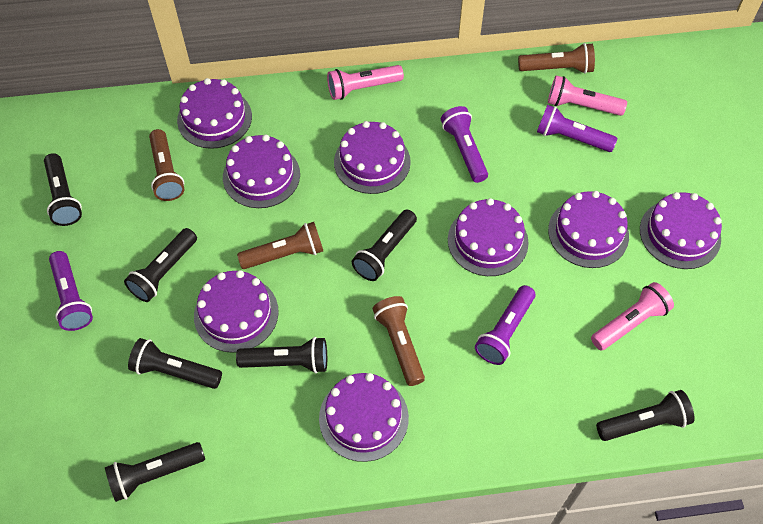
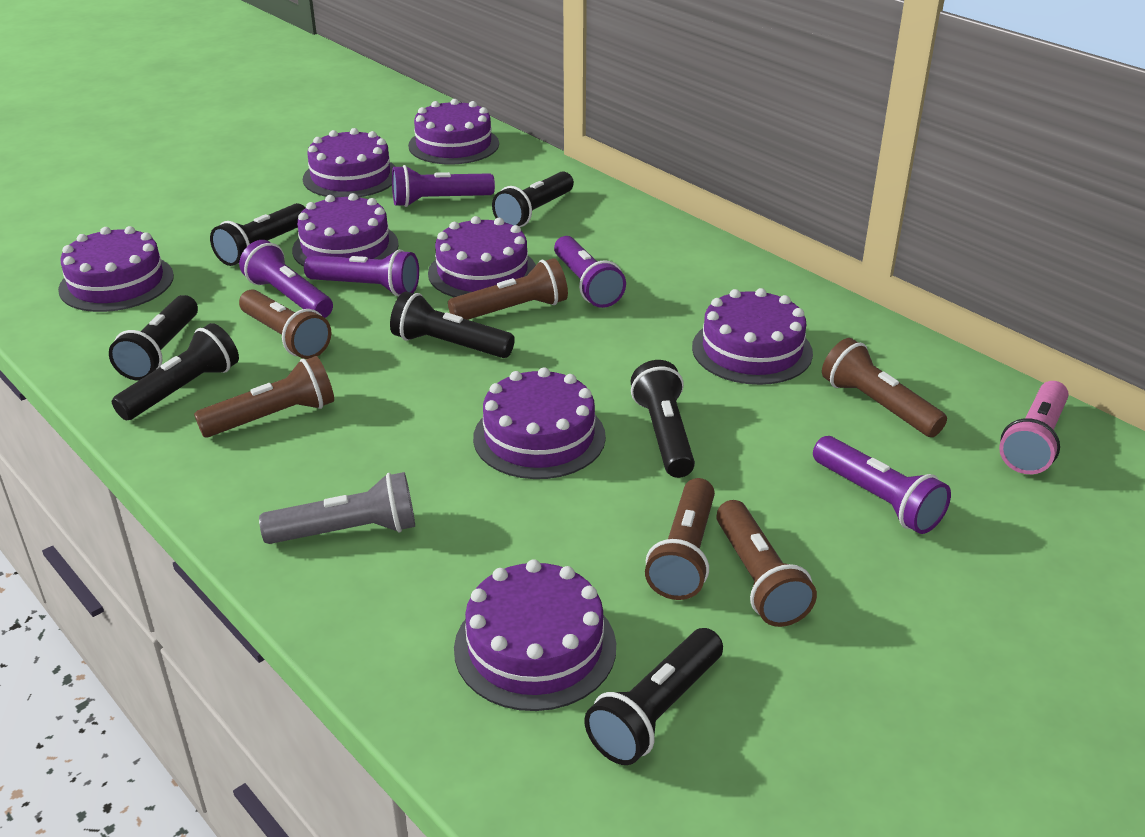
brown flashlight: 4 -> 6
grey flashlight: 0 -> 1
pink flashlight: 3 -> 1
purple flashlight: 4 -> 5

